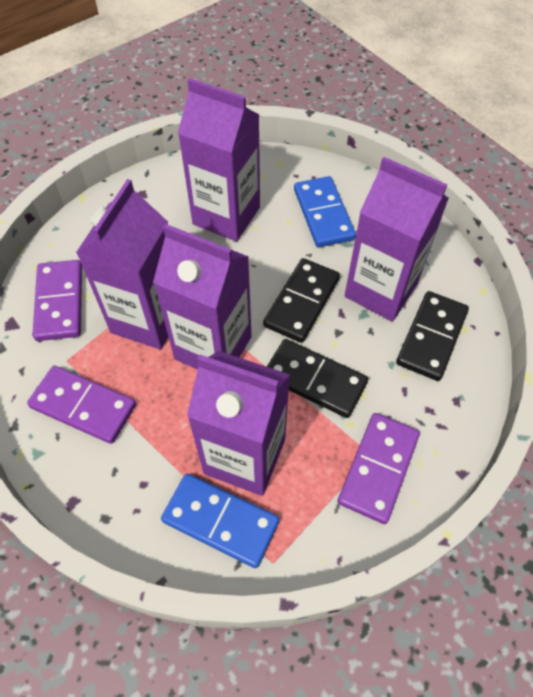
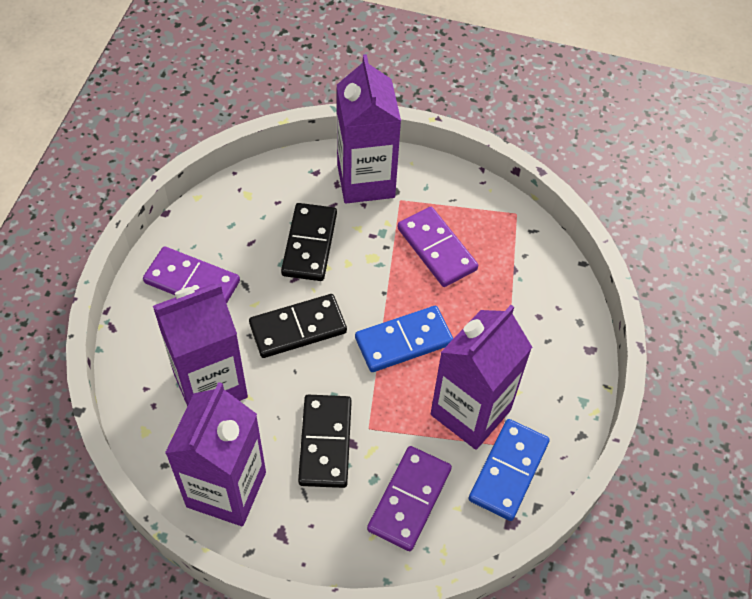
purple carton: 5 -> 4

